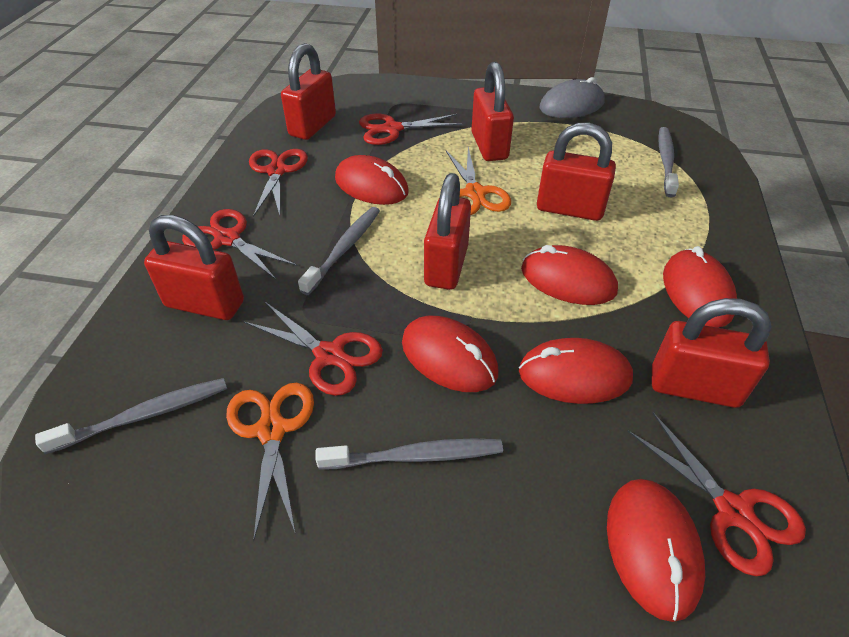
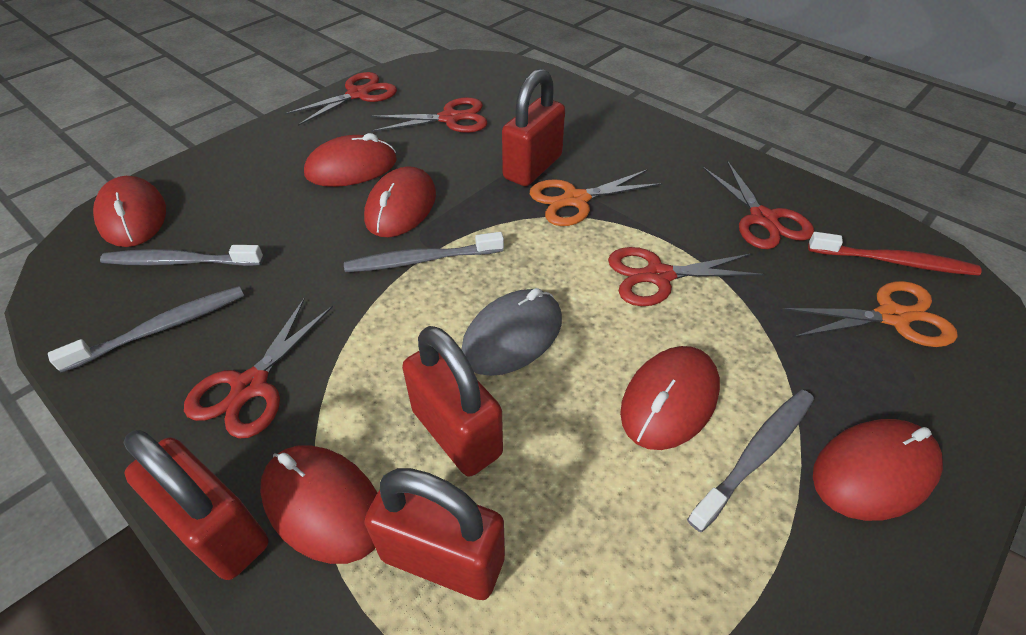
red padlock: 6 -> 4
red toothbrush: 0 -> 1

